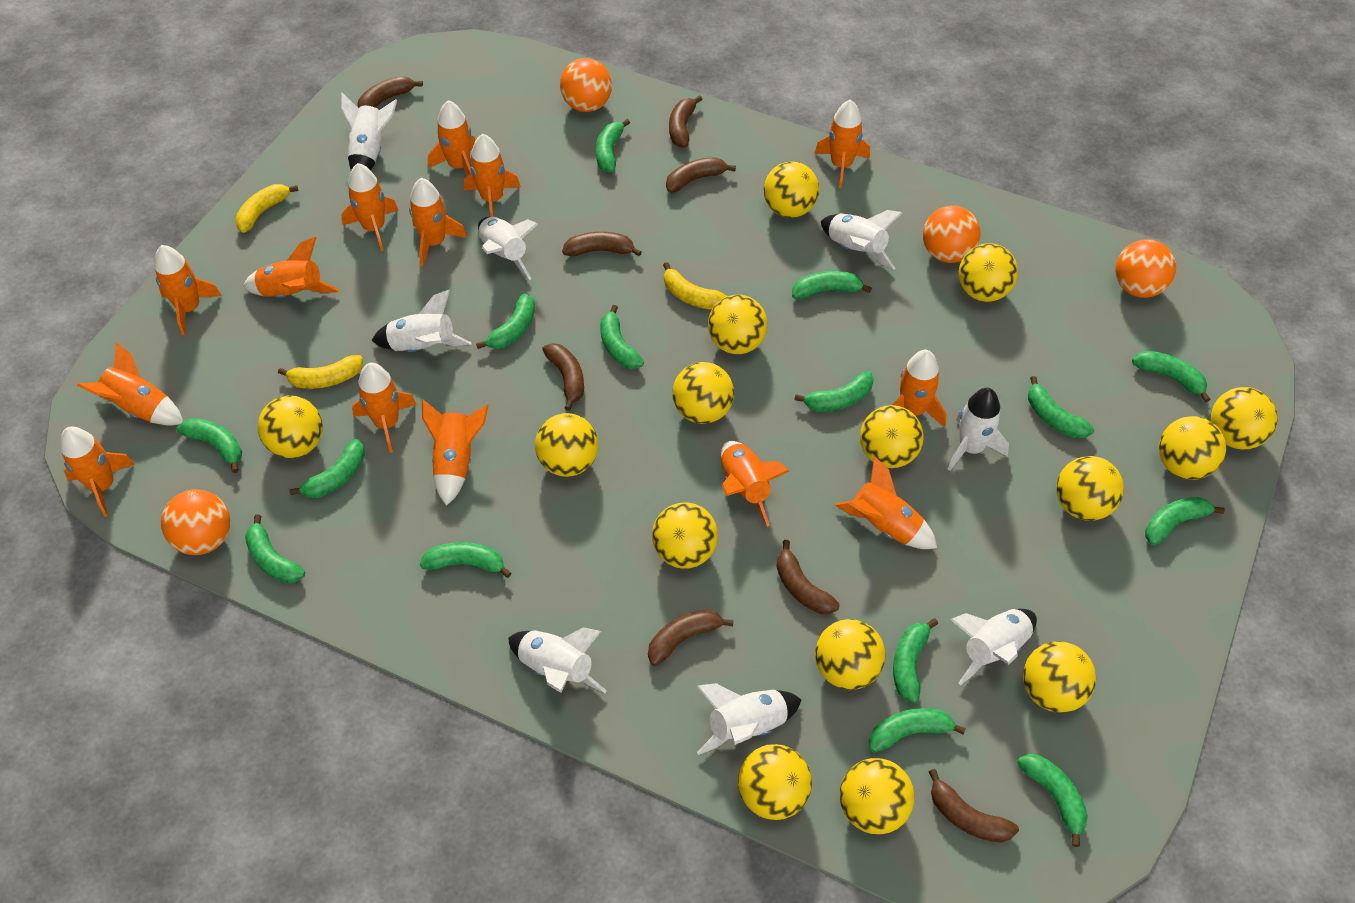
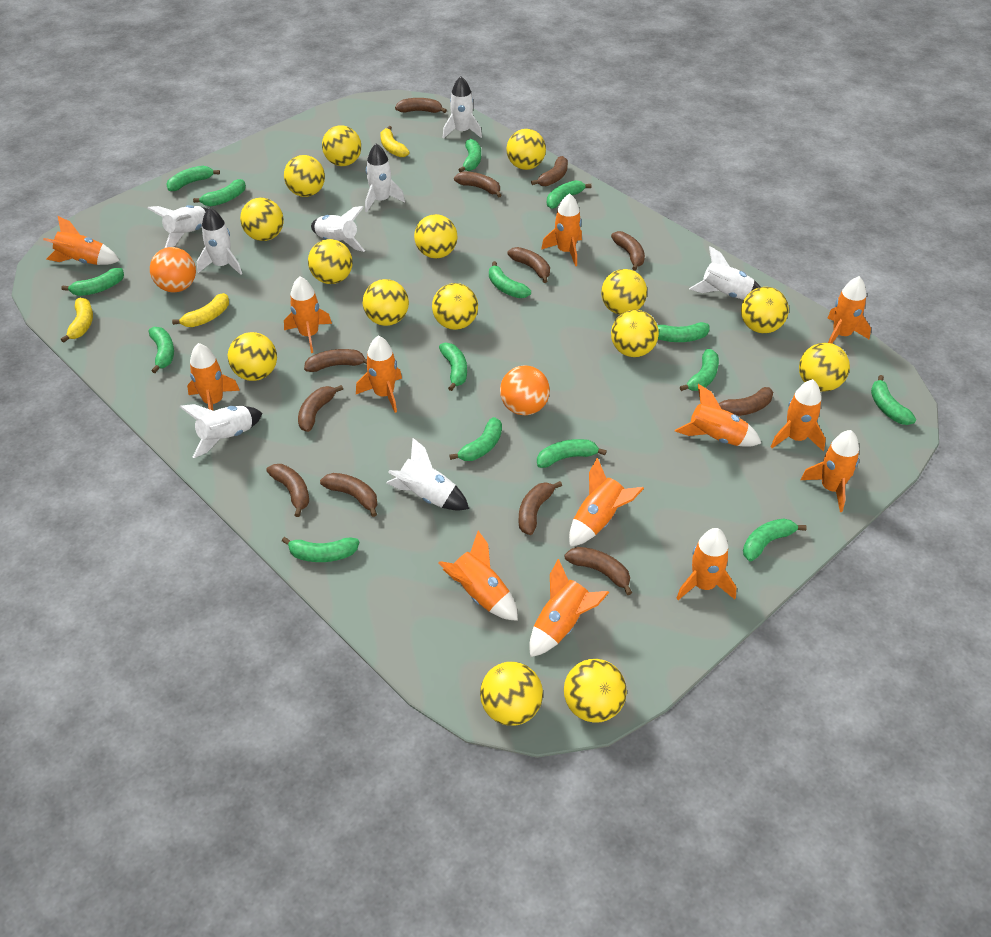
brown banana: 8 -> 12
orange ball: 4 -> 2
orange rocket: 14 -> 13

